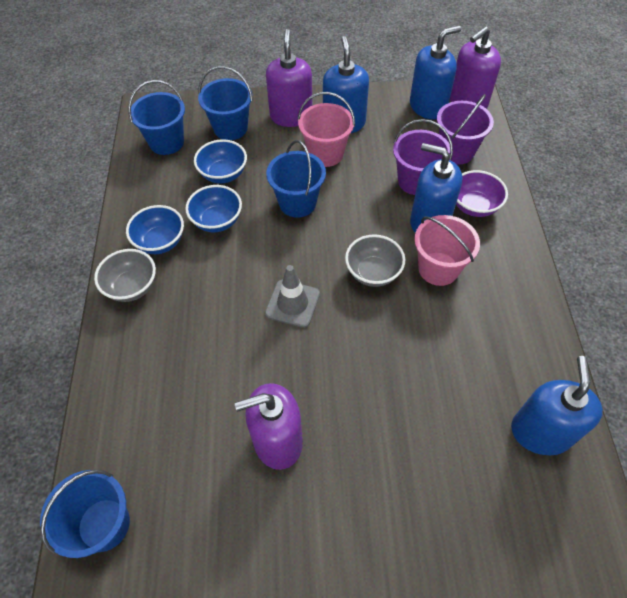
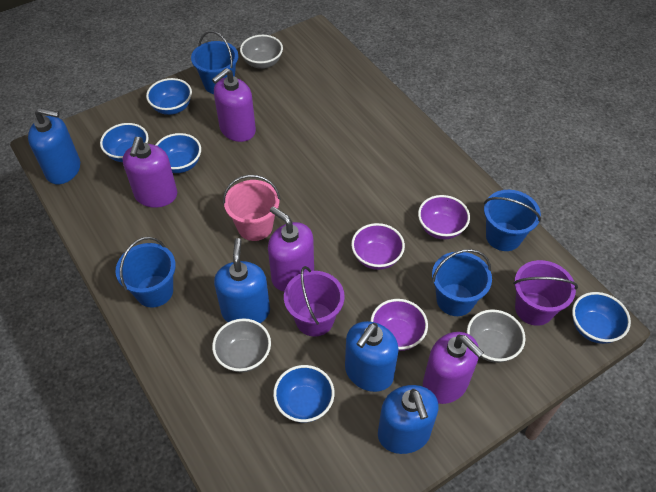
blue bowl: 3 -> 5
grey bowl: 2 -> 3
grey traffic cone: 1 -> 0
pink bucket: 2 -> 1
purple bowl: 1 -> 3
purple soap dispenser: 3 -> 4

